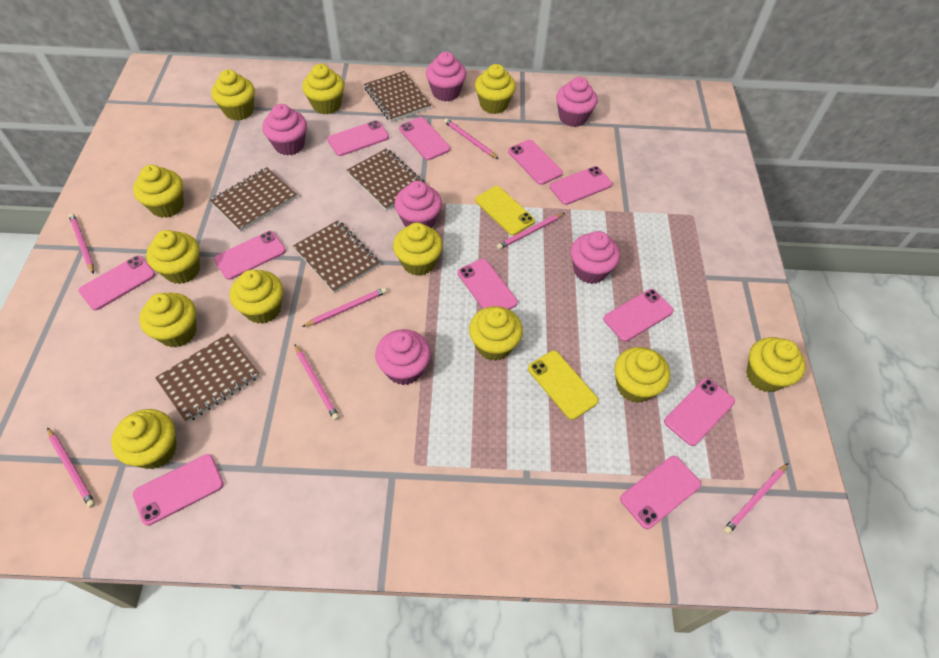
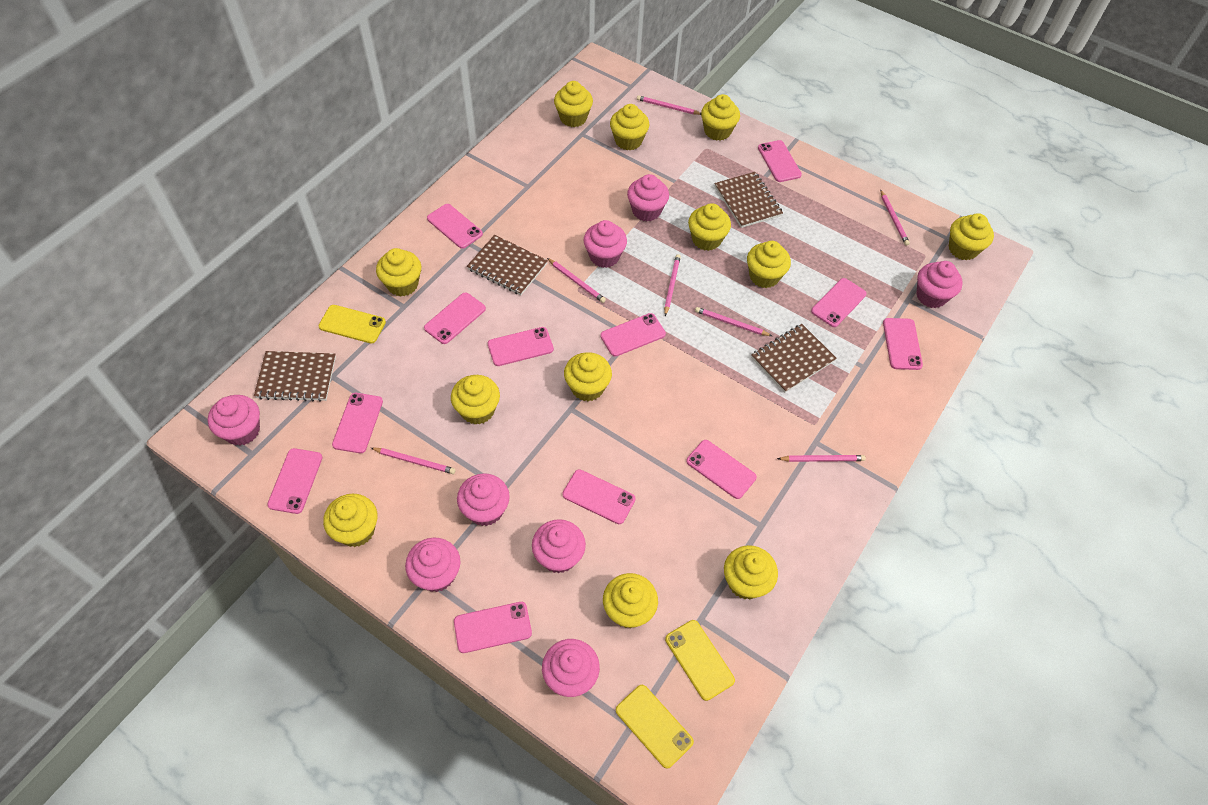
brown notebook: 5 -> 4
pink cupcake: 6 -> 8
pink phone: 11 -> 12
yellow phone: 2 -> 3

